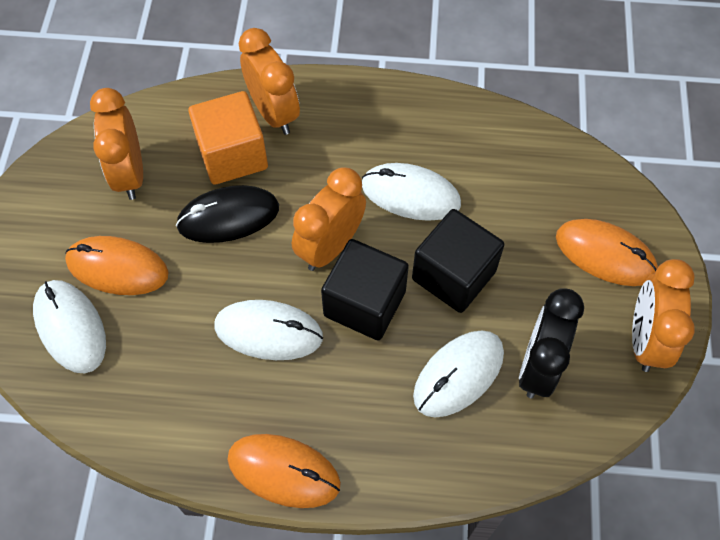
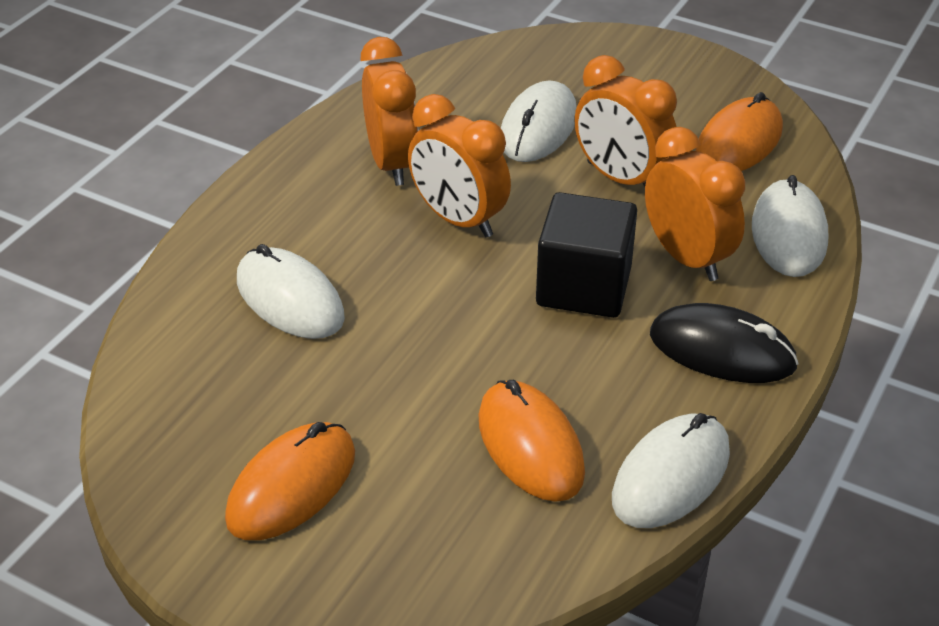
black clock: 1 -> 0
black cube: 2 -> 1
orange cube: 1 -> 0

